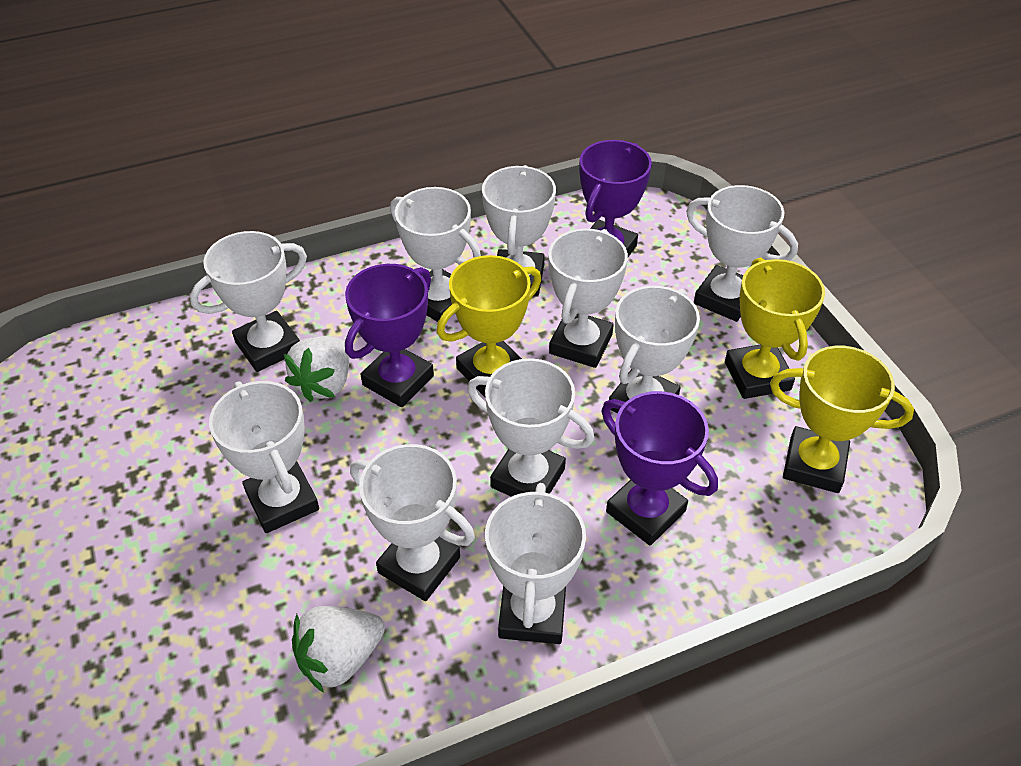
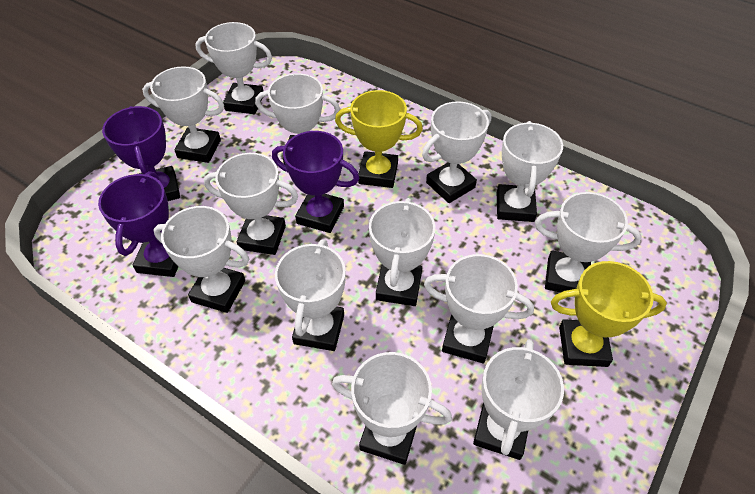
white strawberry: 2 -> 0
white trophy: 10 -> 13
yellow trophy: 3 -> 2

